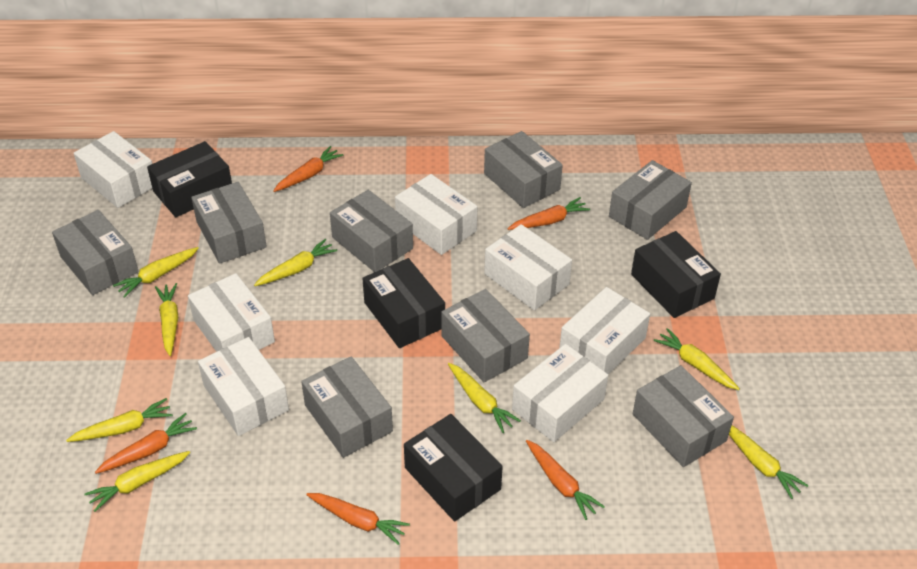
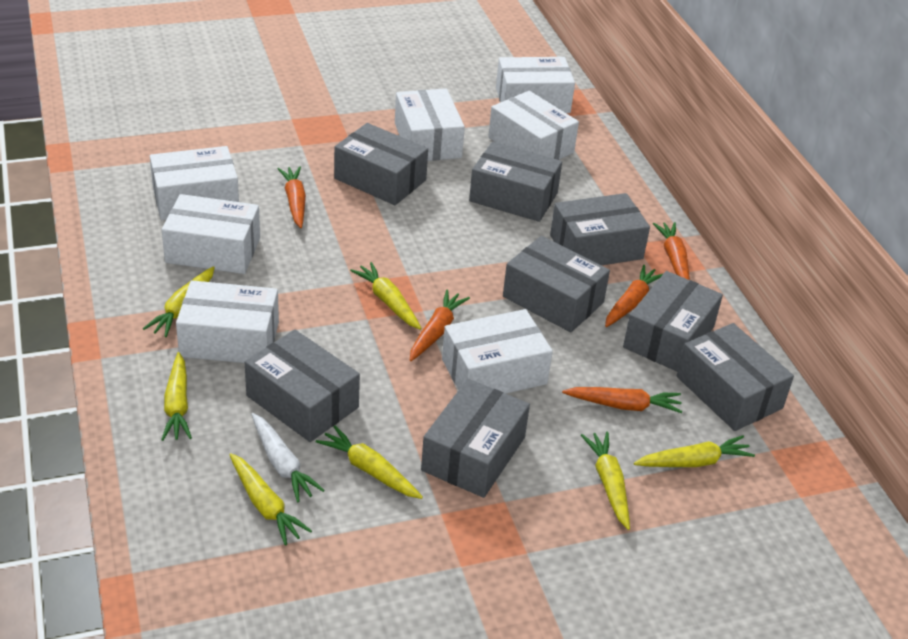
black box: 4 -> 0
white carrot: 0 -> 1
yellow carrot: 8 -> 7

